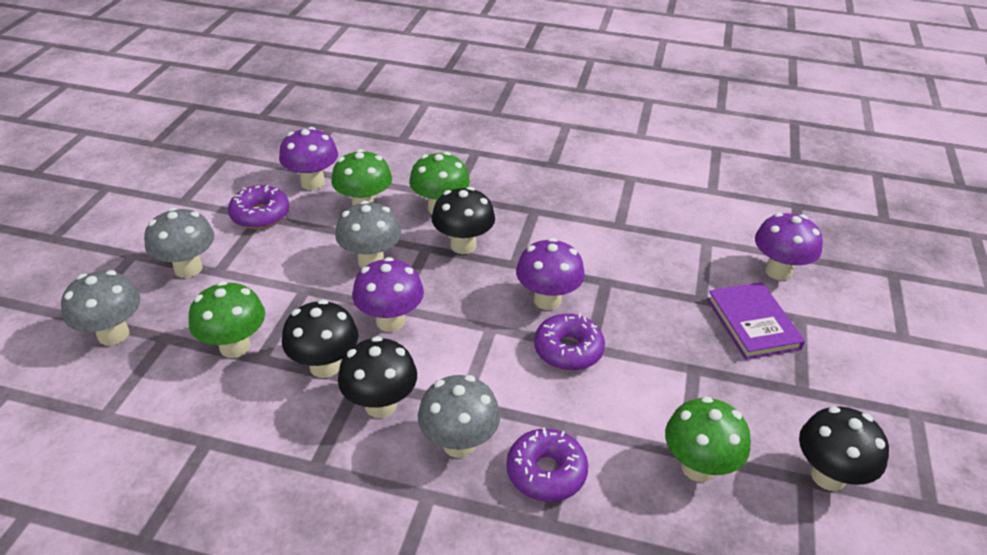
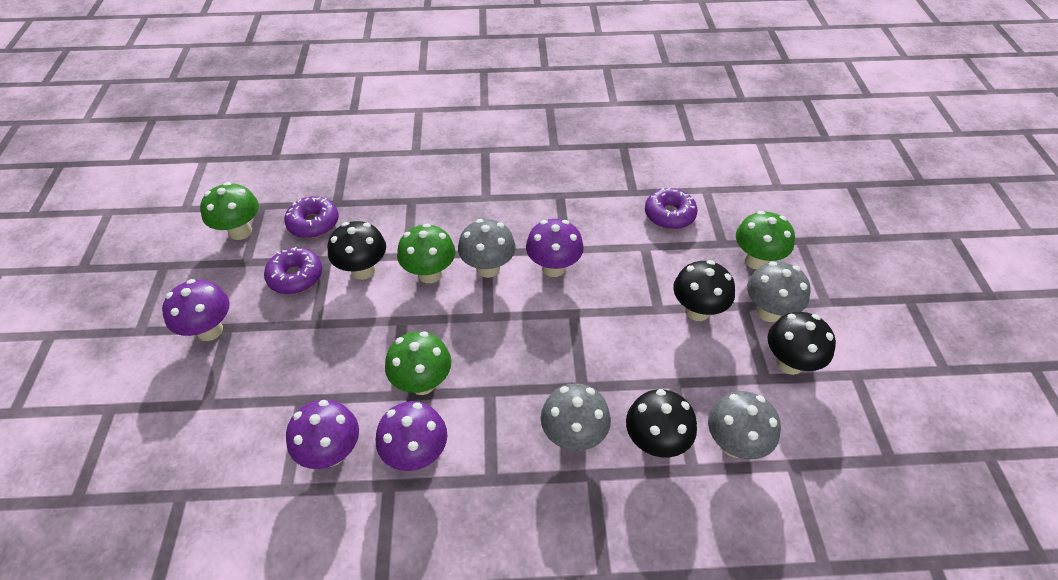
purple book: 1 -> 0

